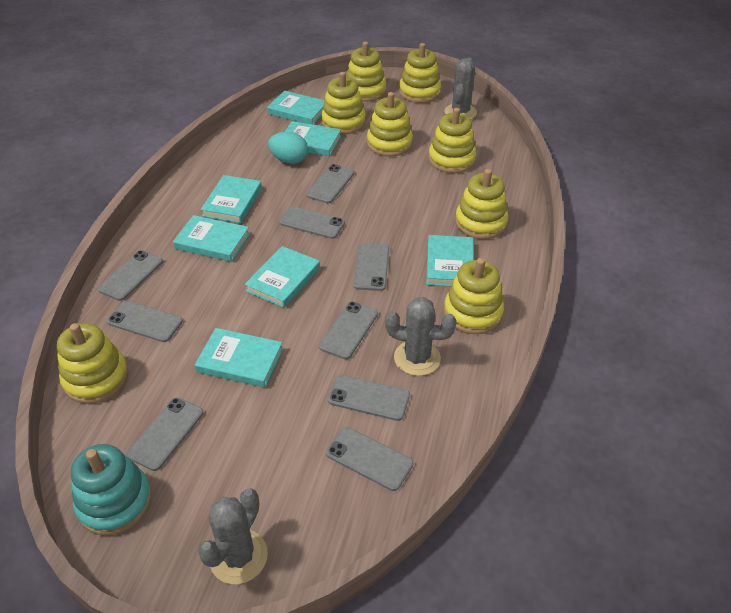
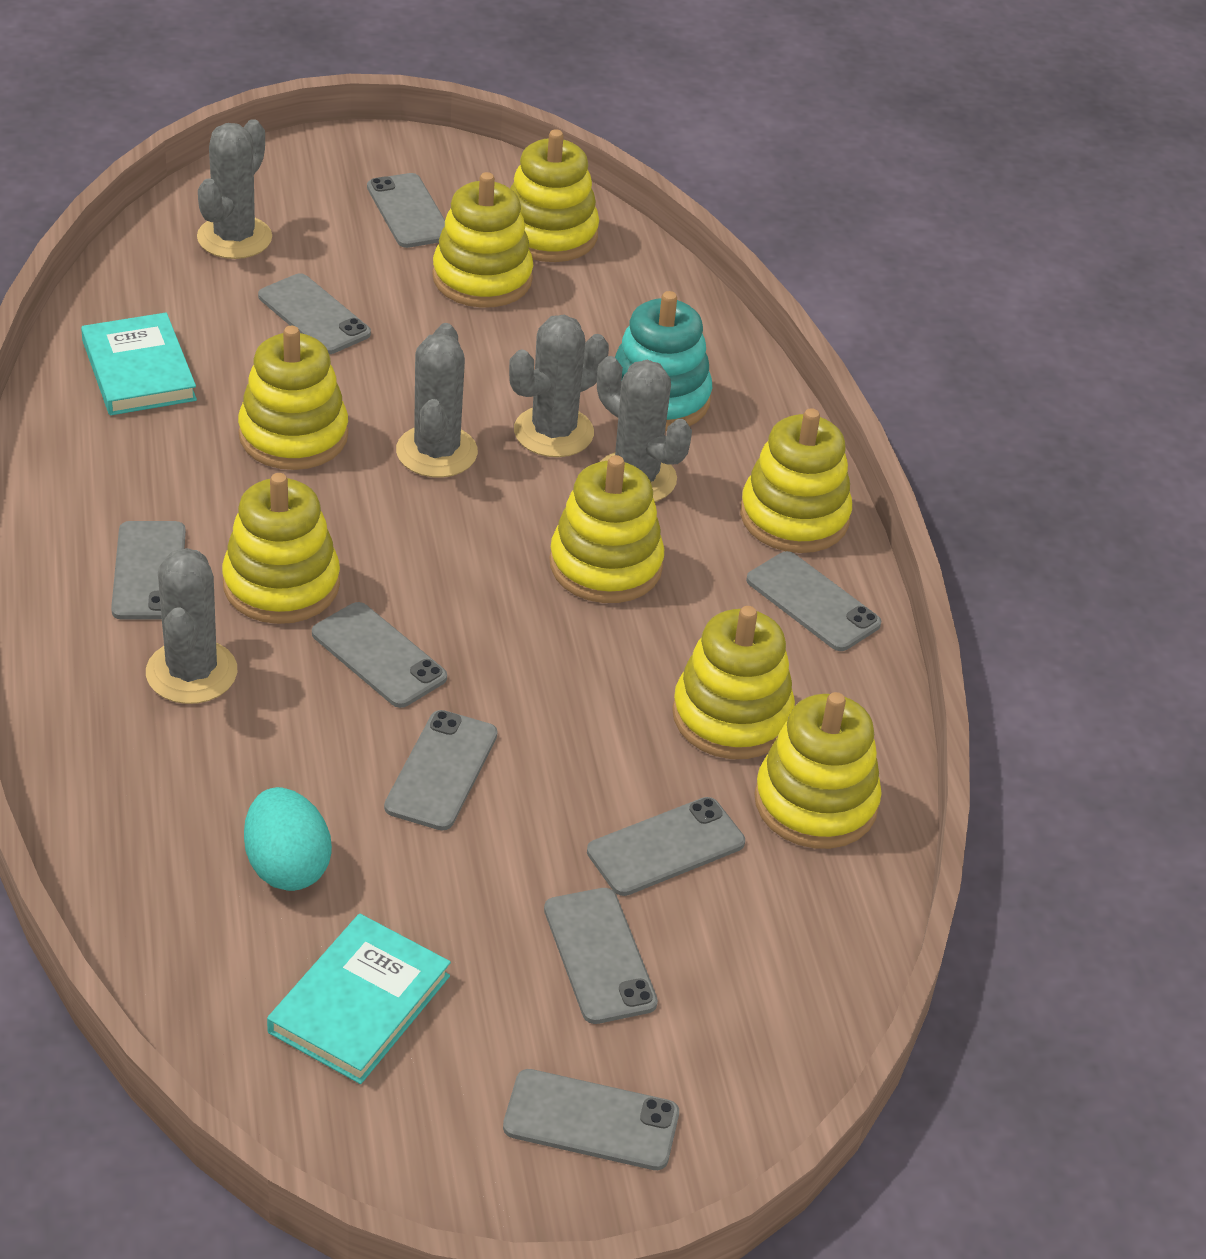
grey cactus: 3 -> 5
turquoise book: 7 -> 2

